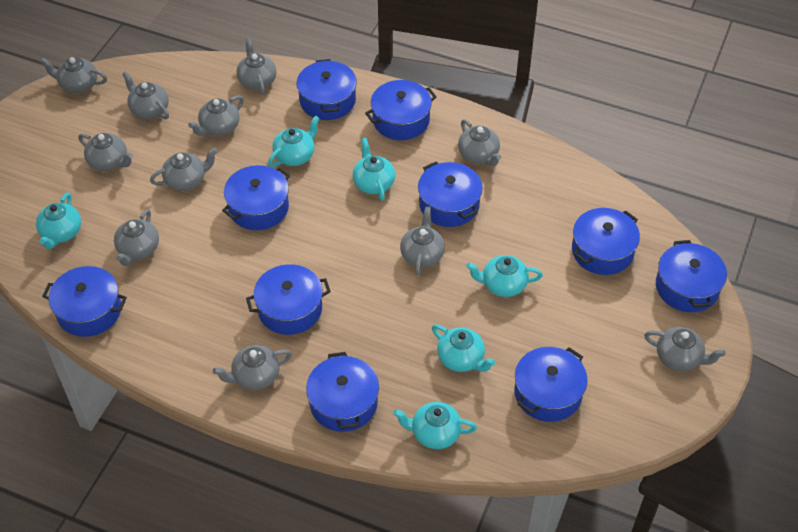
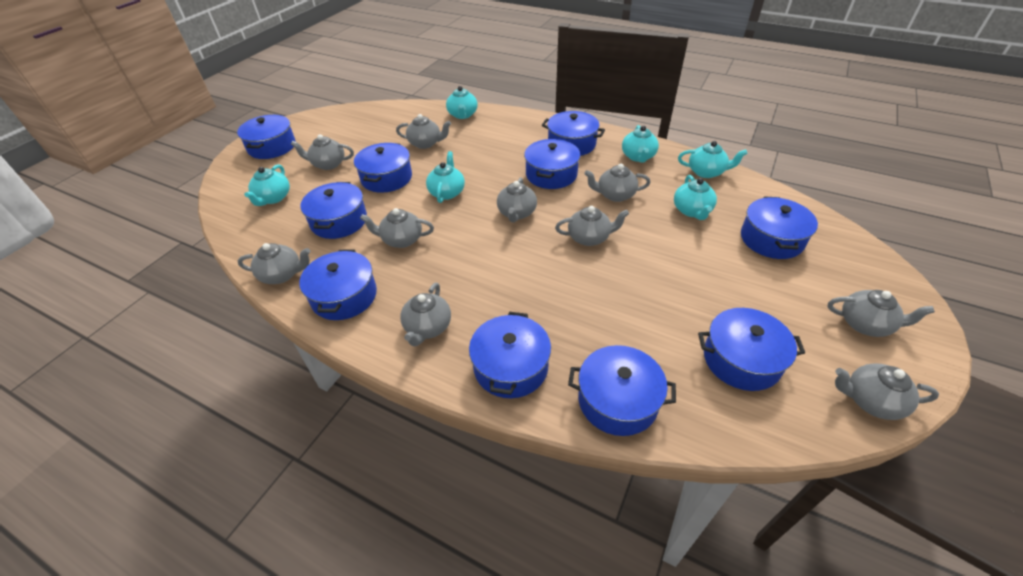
grey teapot: 11 -> 10

